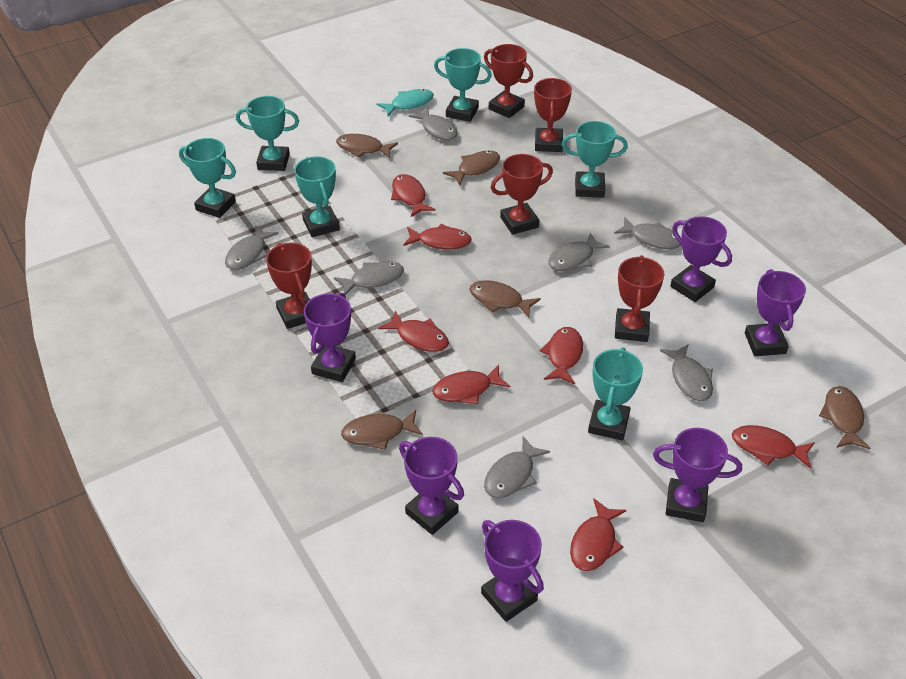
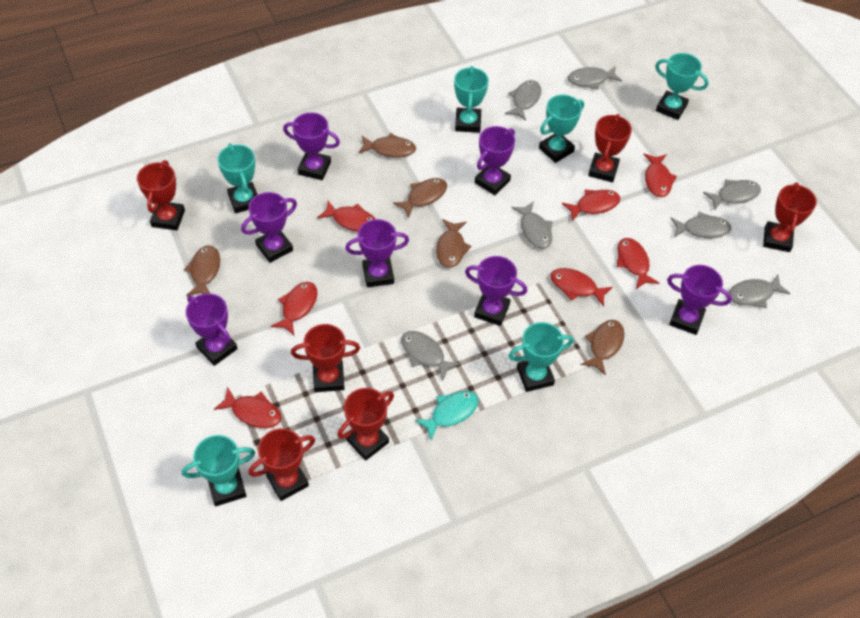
purple trophy: 6 -> 7
red trophy: 5 -> 6

